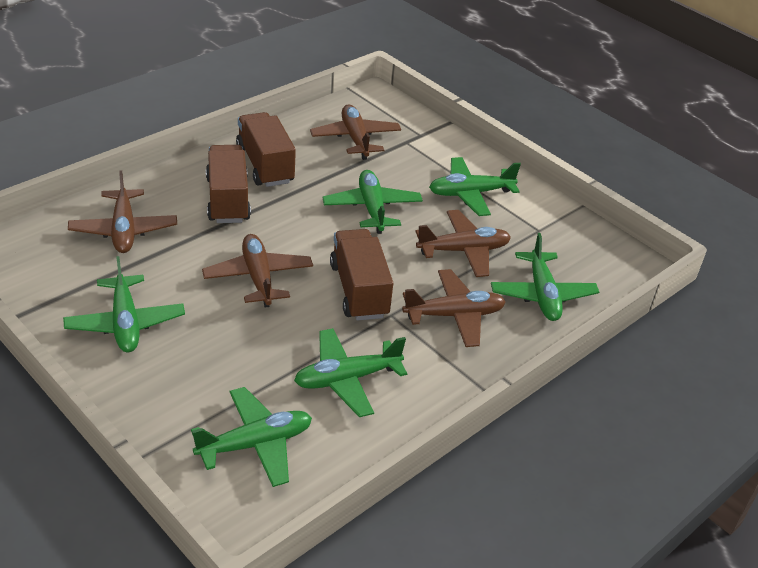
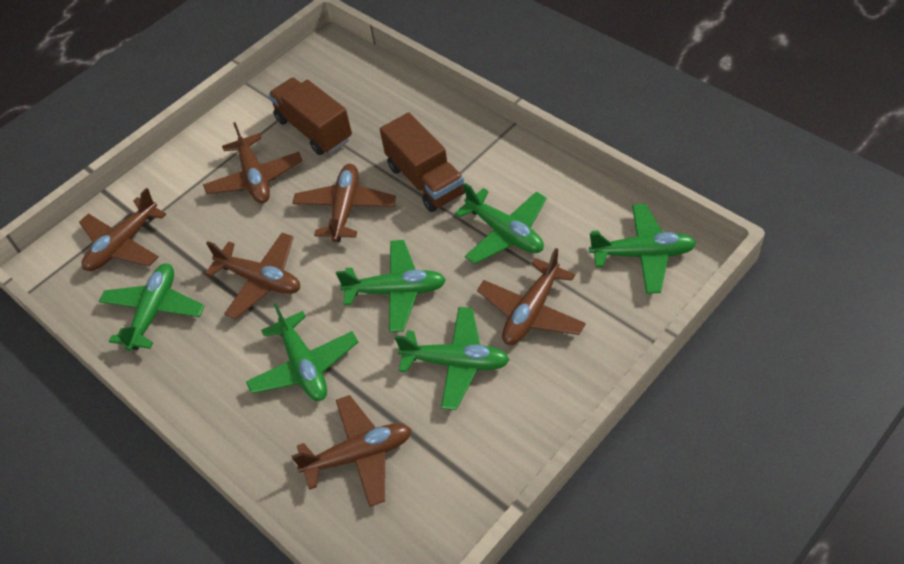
brown plane: 5 -> 6
brown truck: 3 -> 2

